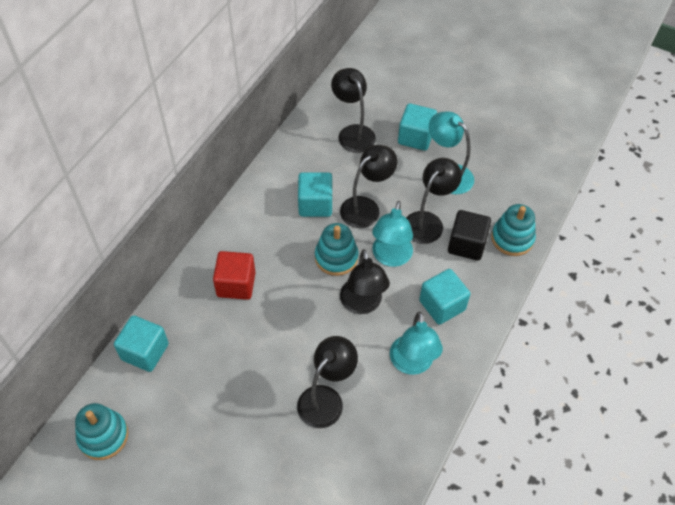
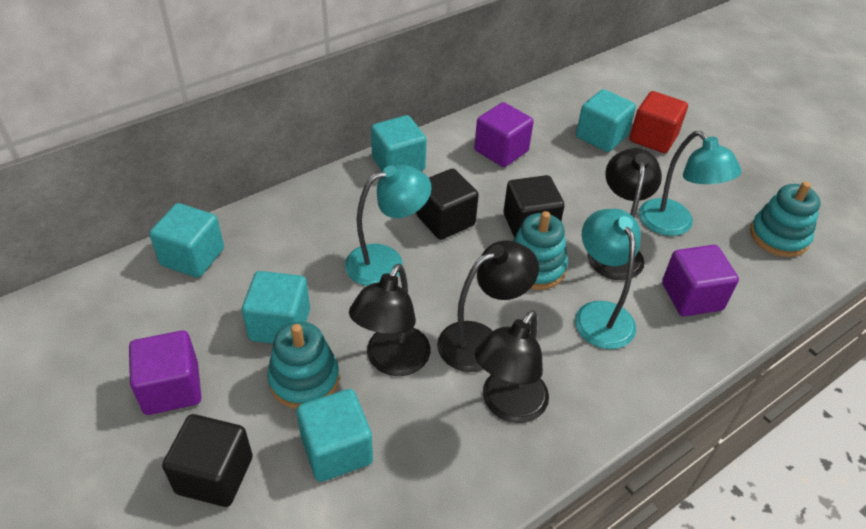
black cube: 1 -> 3
black lamp: 5 -> 4
purple cube: 0 -> 3
turquoise cube: 4 -> 5

